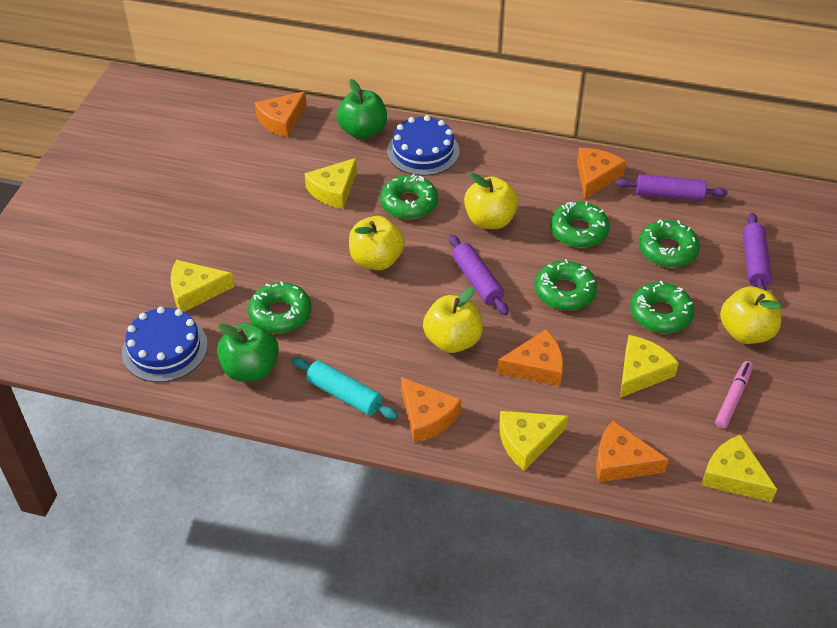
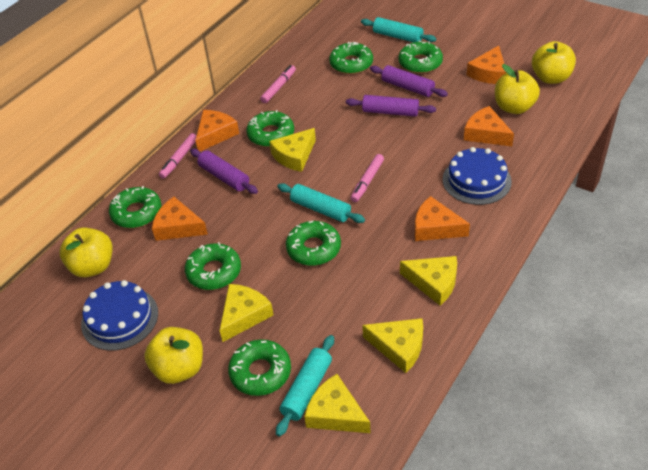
green apple: 2 -> 0
green donut: 6 -> 7
pink marker: 1 -> 3
turquoise rolling pin: 1 -> 3

